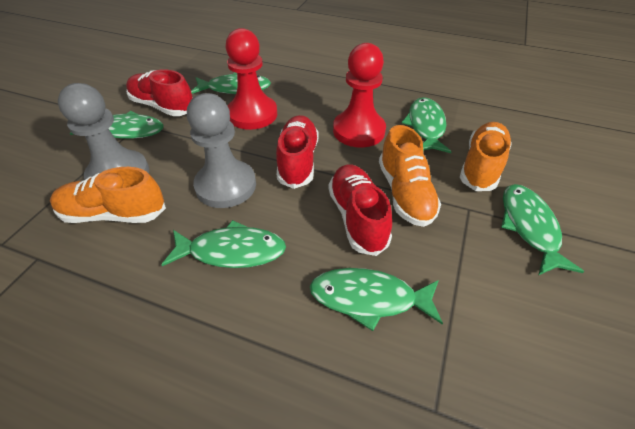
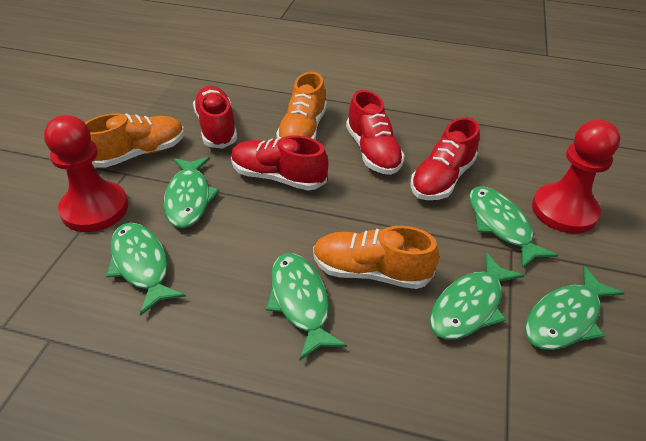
grey pawn: 2 -> 0
red shoe: 3 -> 4

